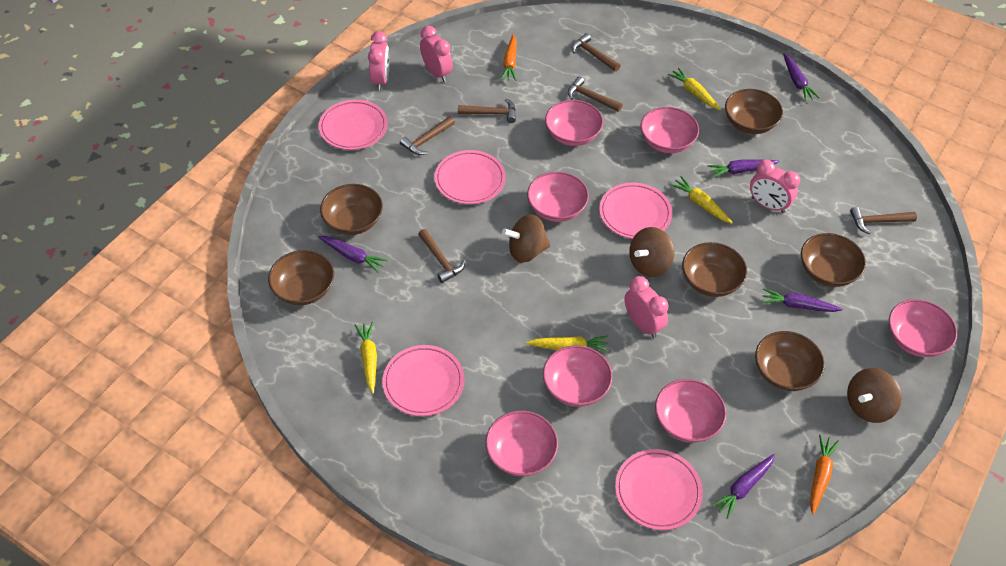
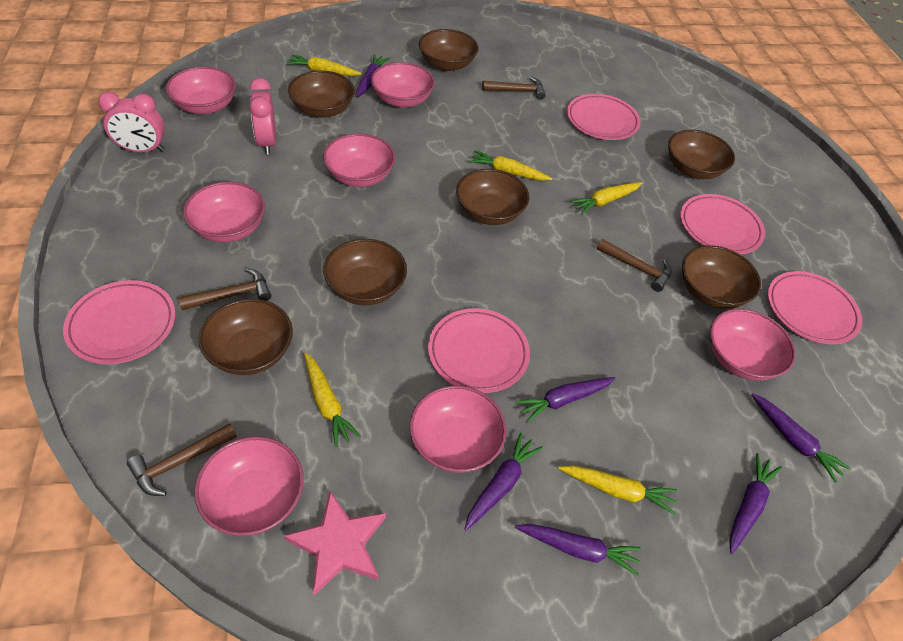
brown bowl: 6 -> 7
brown hammer: 6 -> 4
brown spinning top: 3 -> 0
orange carrot: 2 -> 0
pink clock: 4 -> 2
pink star: 0 -> 1
purple carrot: 5 -> 6
yellow carrot: 4 -> 5

